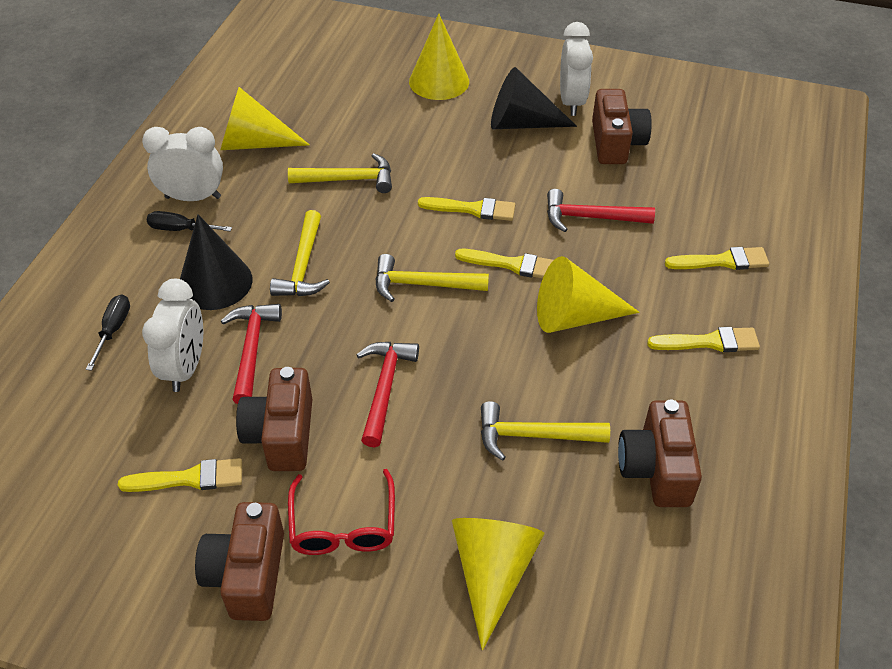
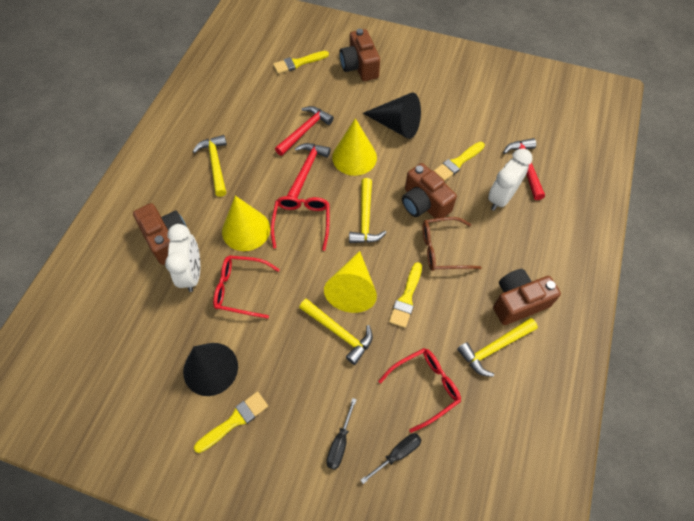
brown glasses: 0 -> 1
red glasses: 1 -> 3
white clock: 3 -> 2
yellow brush: 5 -> 4
yellow cone: 4 -> 3

